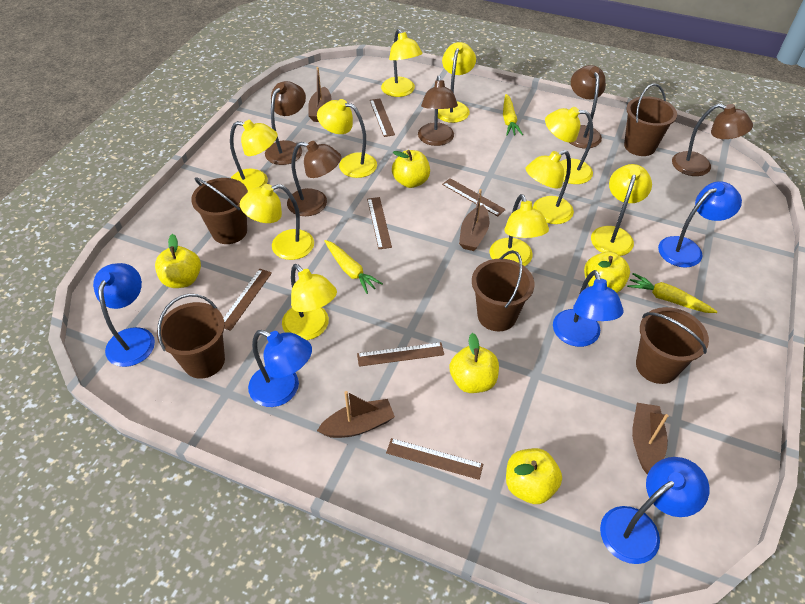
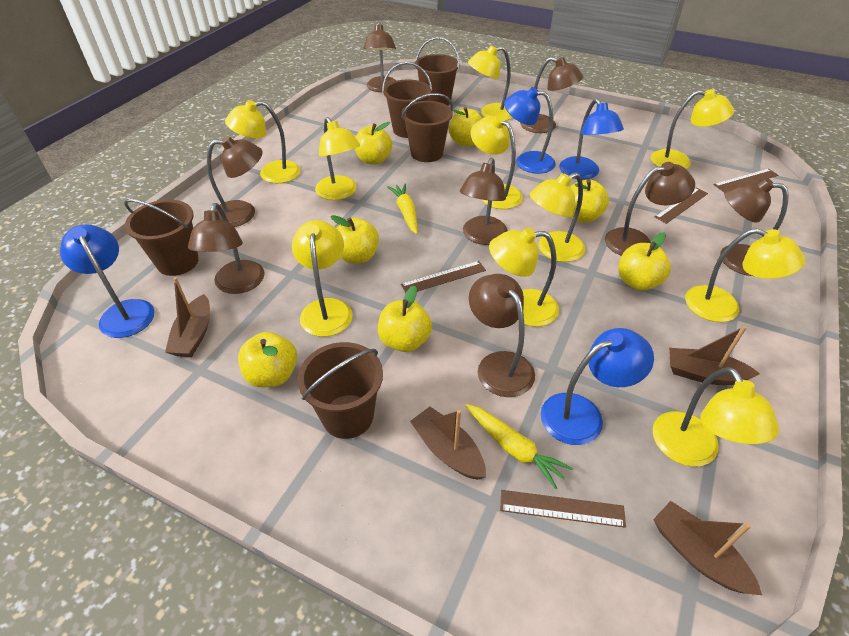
blue lamp: 5 -> 4
brown lamp: 5 -> 8
brown ruler: 6 -> 4
yellow apple: 5 -> 7
yellow carrot: 3 -> 2

